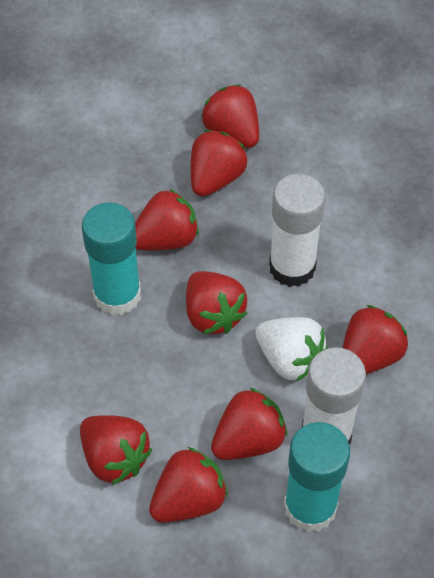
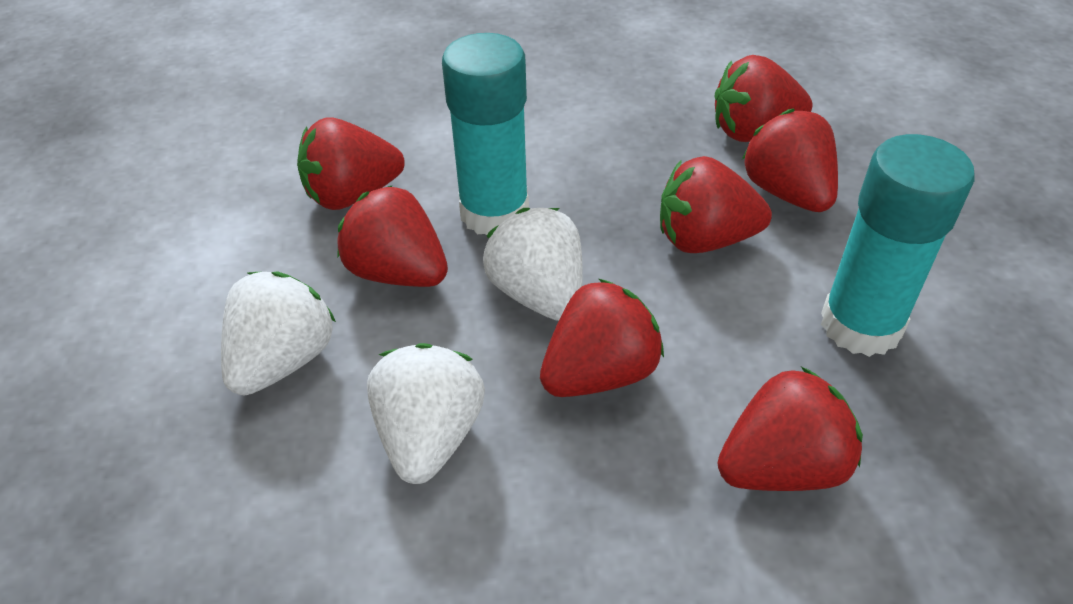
red strawberry: 8 -> 7
white glue stick: 2 -> 0
white strawberry: 1 -> 3

